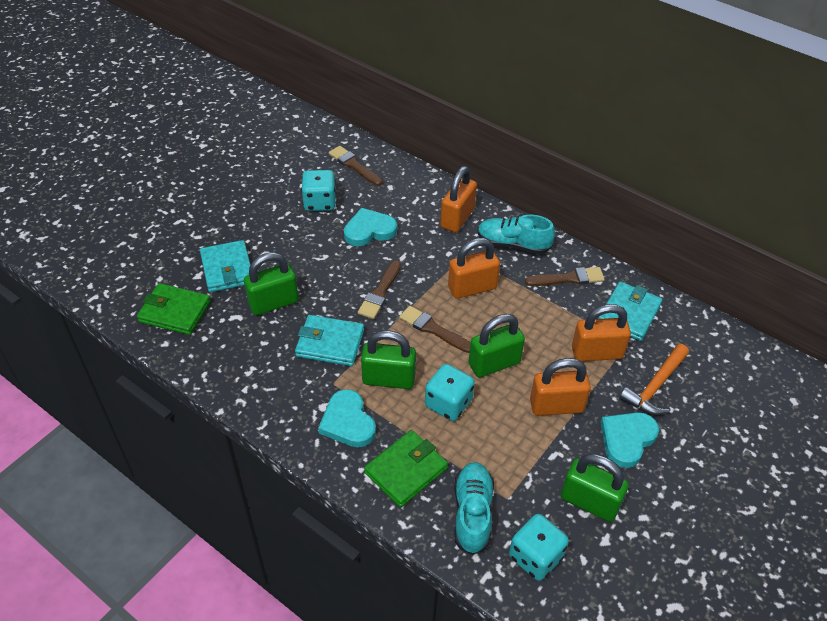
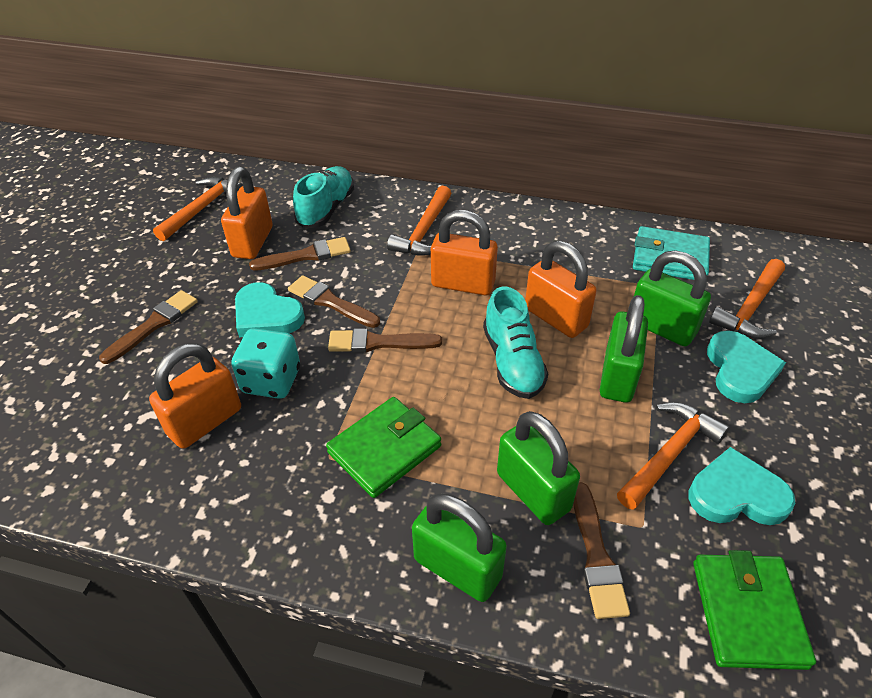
brown brush: 4 -> 5
orange hammer: 1 -> 4
turquoise dice: 3 -> 1
turquoise wallet: 3 -> 1

